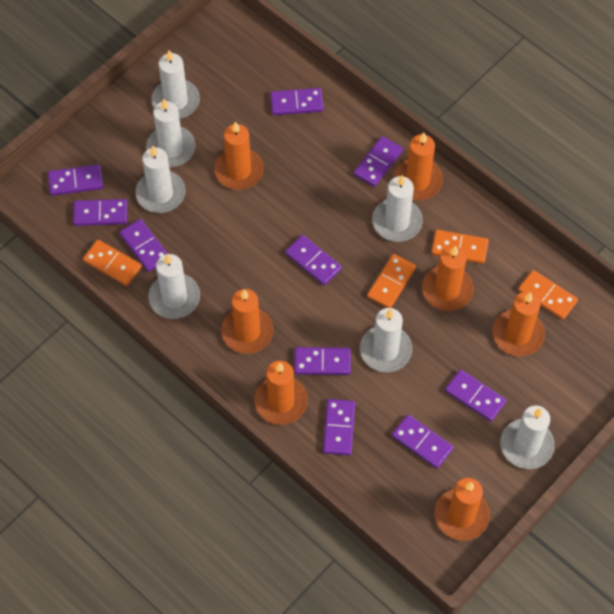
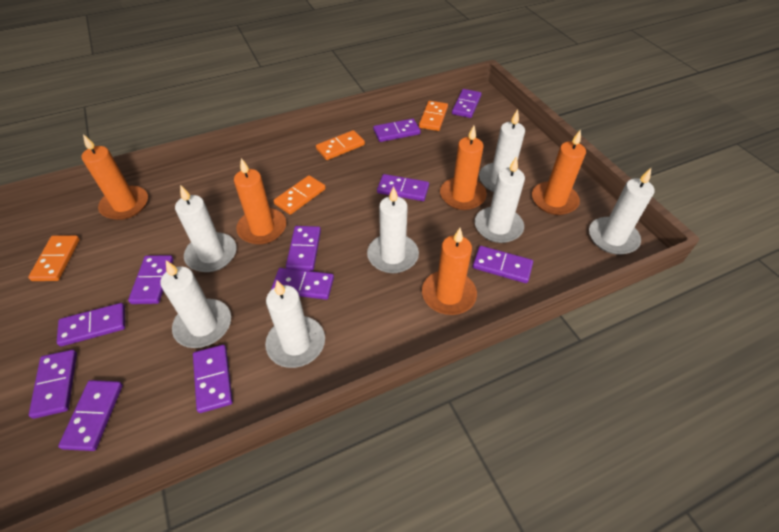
orange candle: 7 -> 5
purple domino: 10 -> 11

